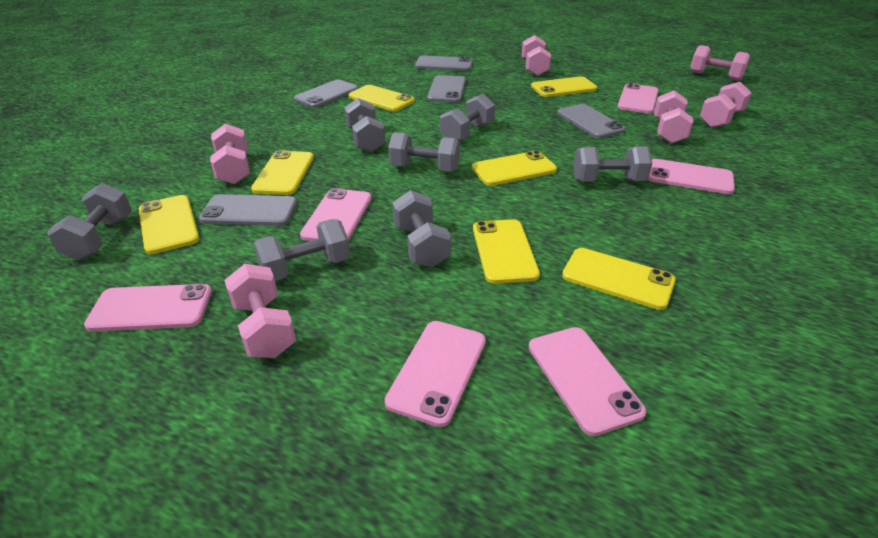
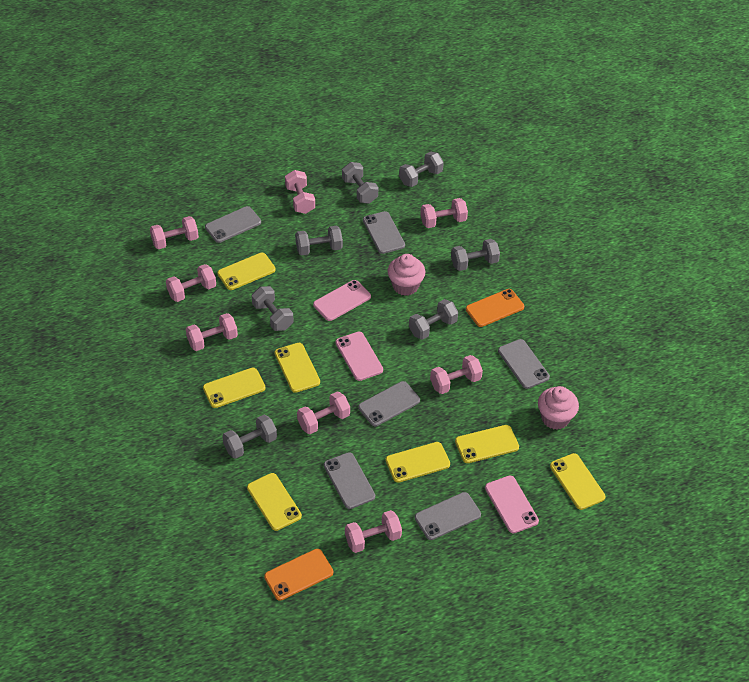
grey phone: 5 -> 6
orange phone: 0 -> 2
pink cupcake: 0 -> 2
pink dumbbell: 6 -> 8
pink phone: 6 -> 3

